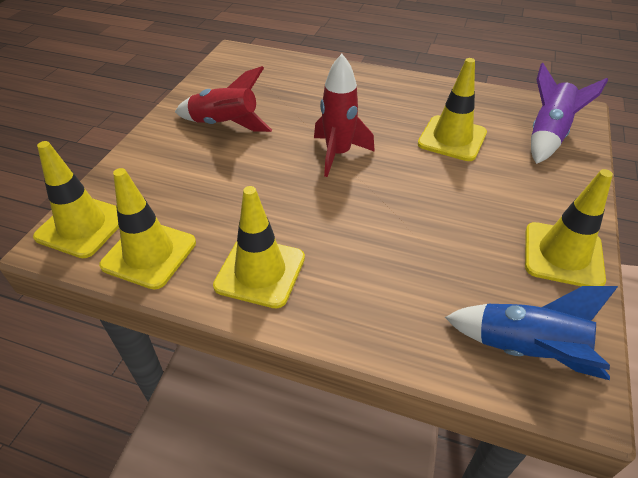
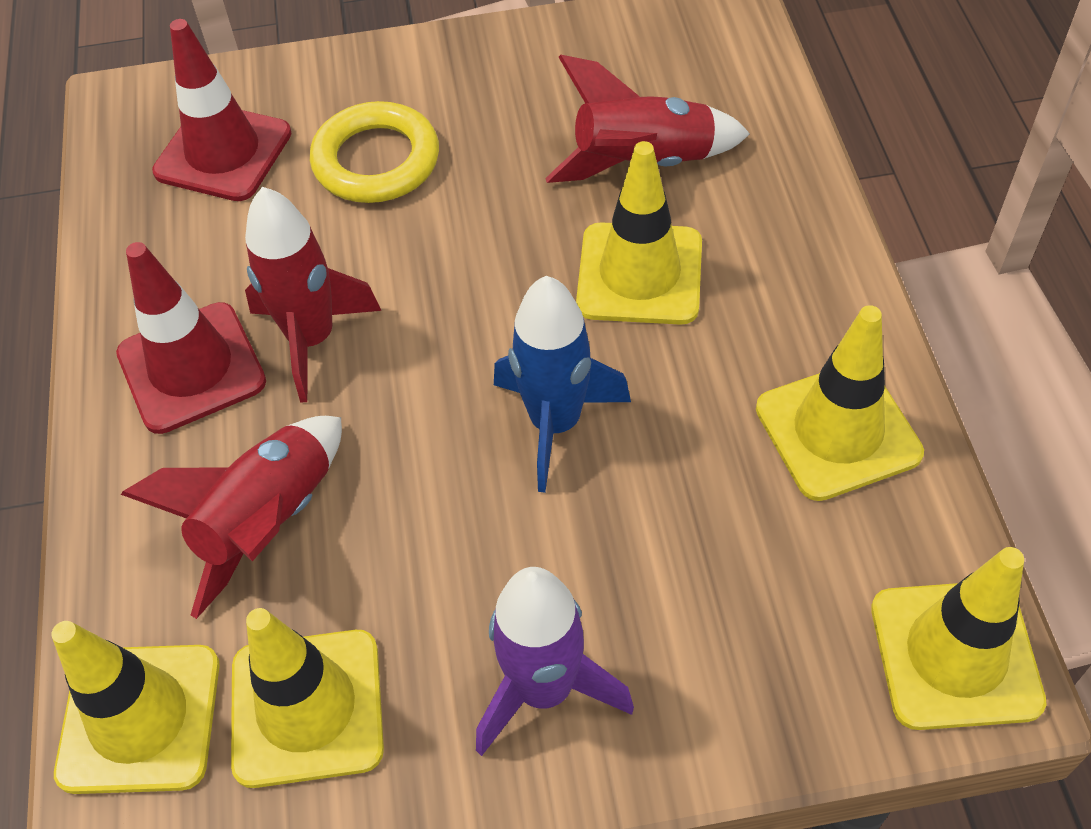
red rocket: 2 -> 3
red traffic cone: 0 -> 2
yellow ring: 0 -> 1

